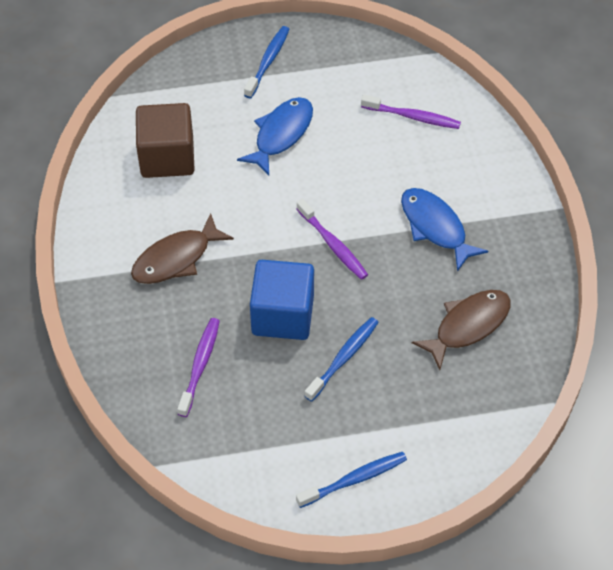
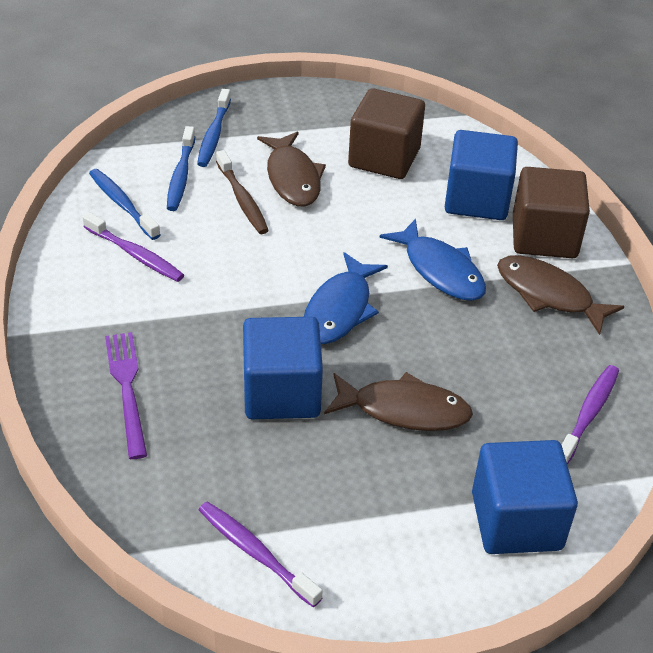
blue cube: 1 -> 3
brown cube: 1 -> 2
brown fish: 2 -> 3
brown toothbrush: 0 -> 1
purple fork: 0 -> 1

